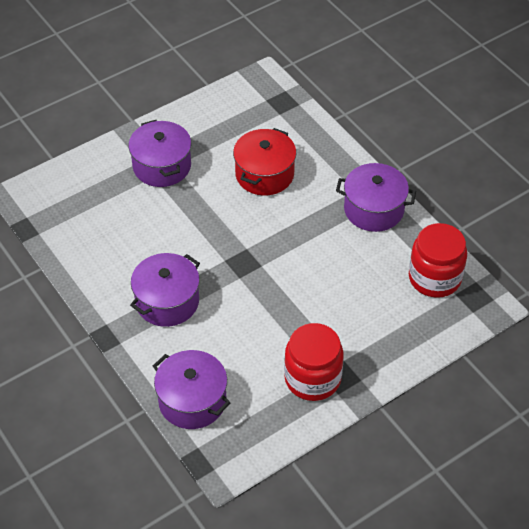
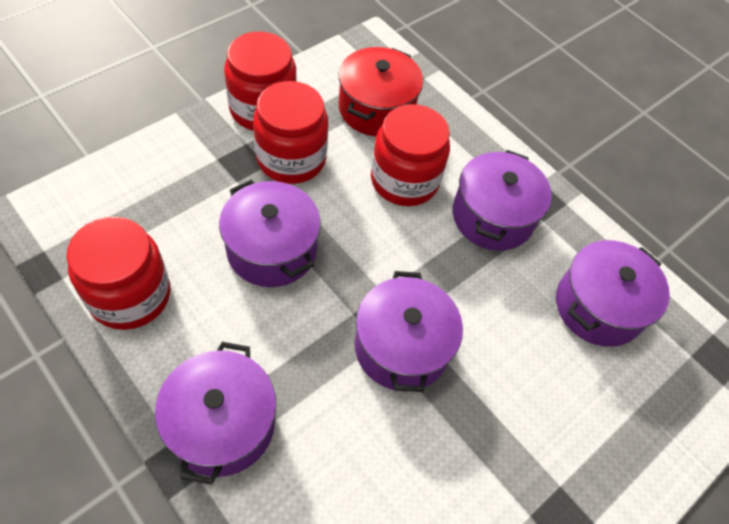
purple pot: 4 -> 5
red jar: 2 -> 4

